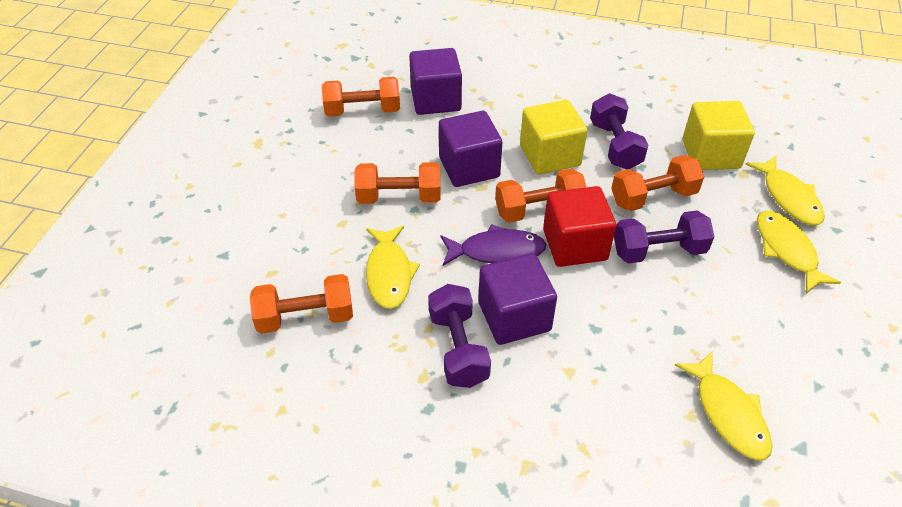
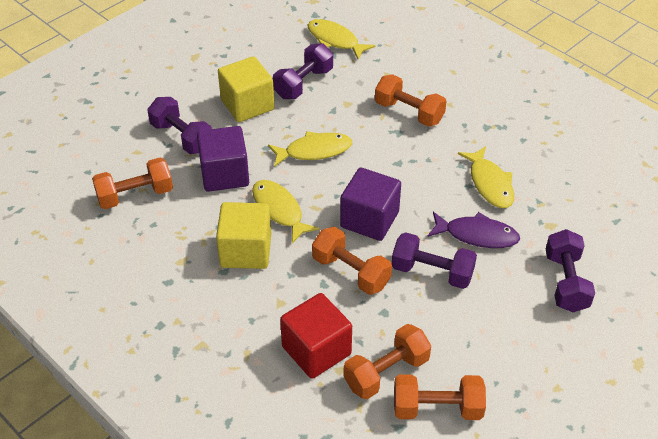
purple cube: 3 -> 2
purple dumbbell: 3 -> 4

